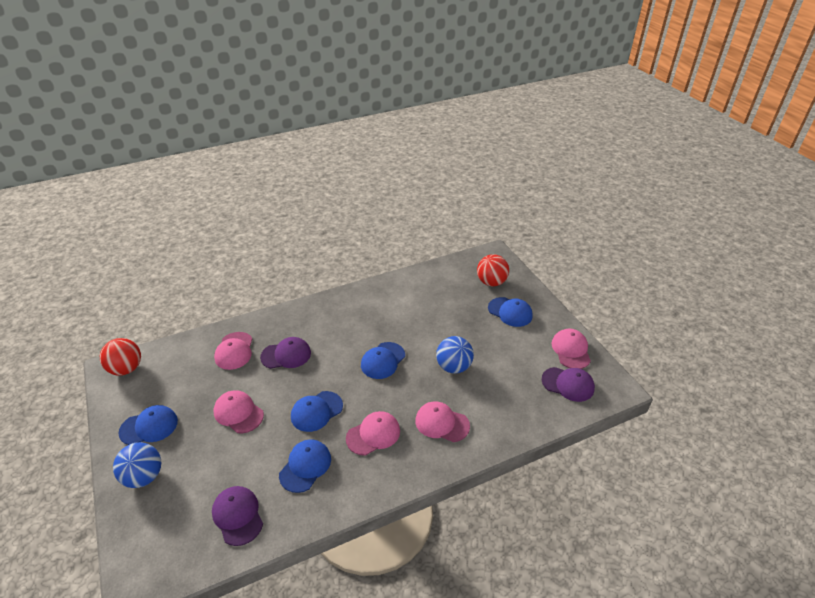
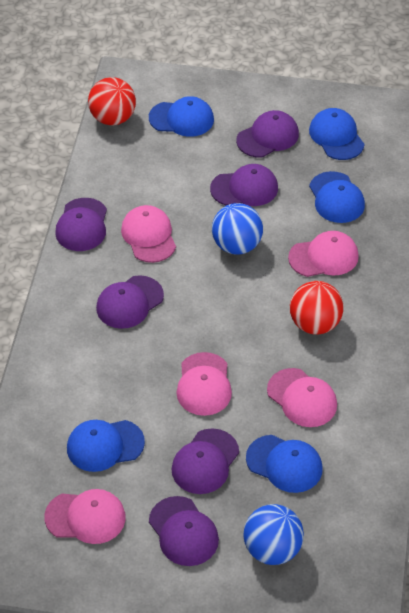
purple cap: 3 -> 6

